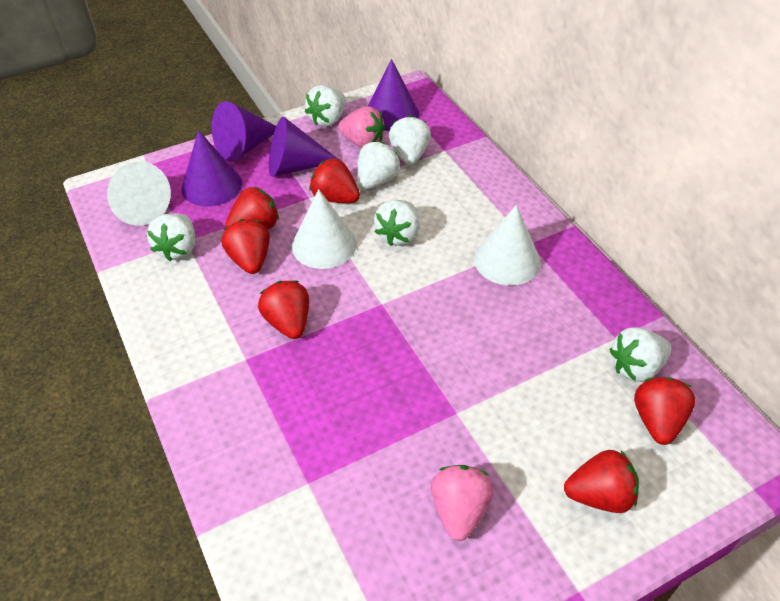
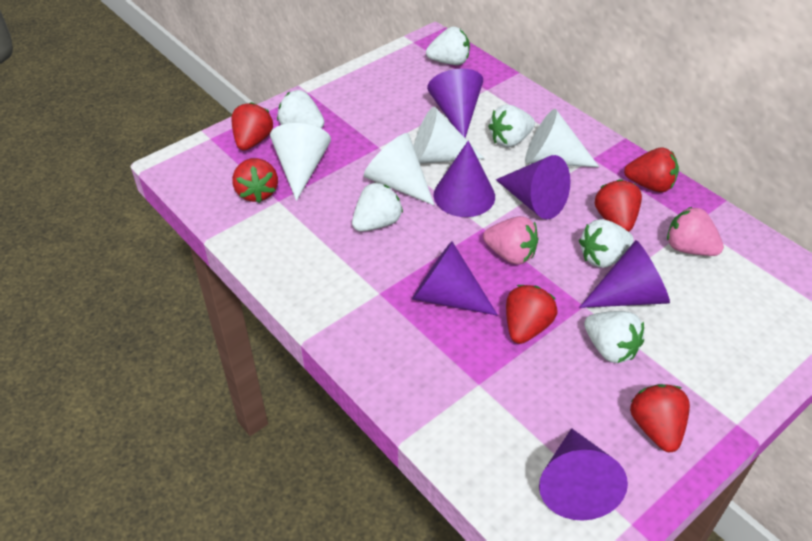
purple cone: 4 -> 6
white cone: 3 -> 4

